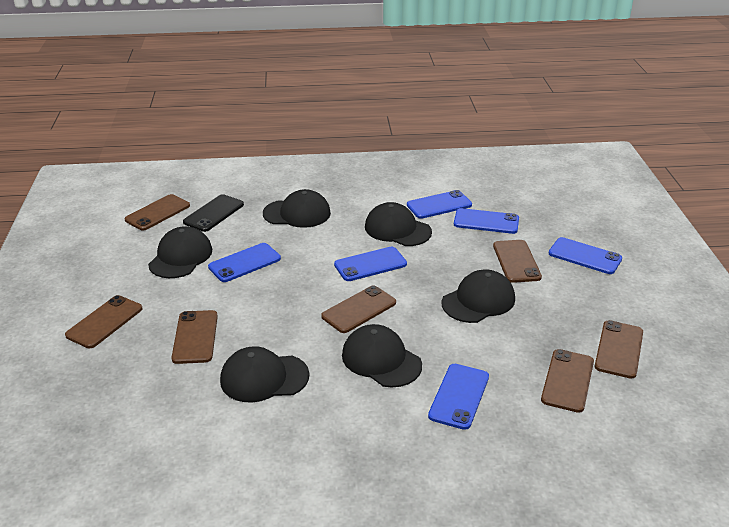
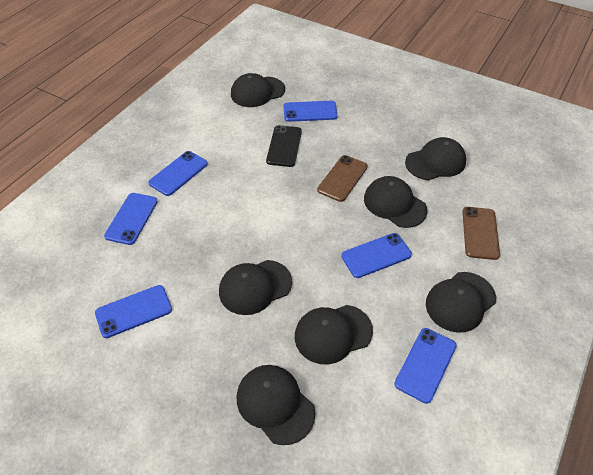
black cap: 6 -> 7
brown phone: 7 -> 2

